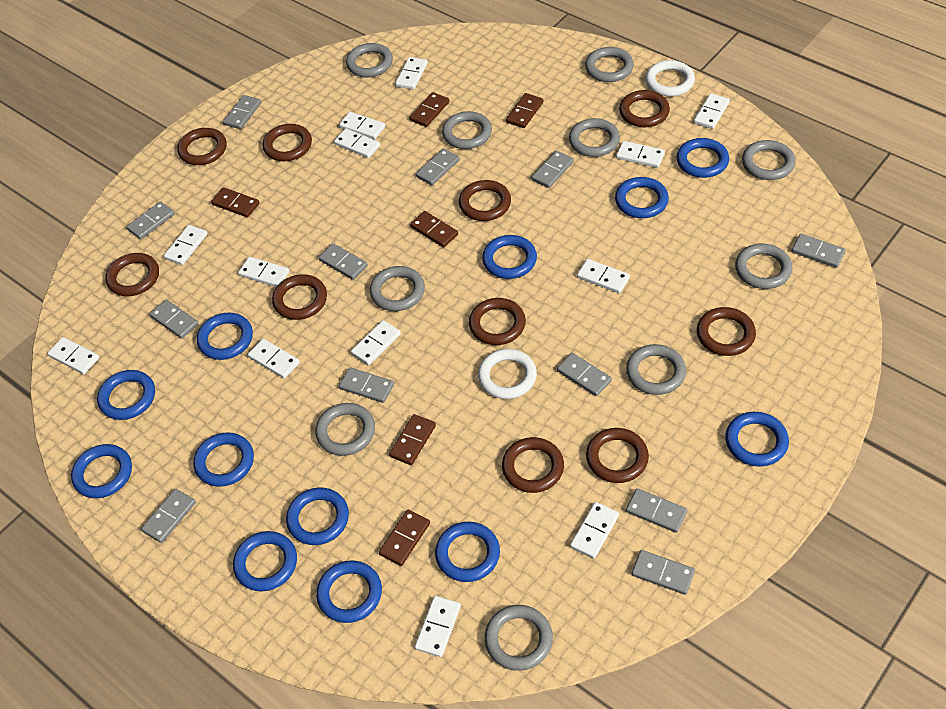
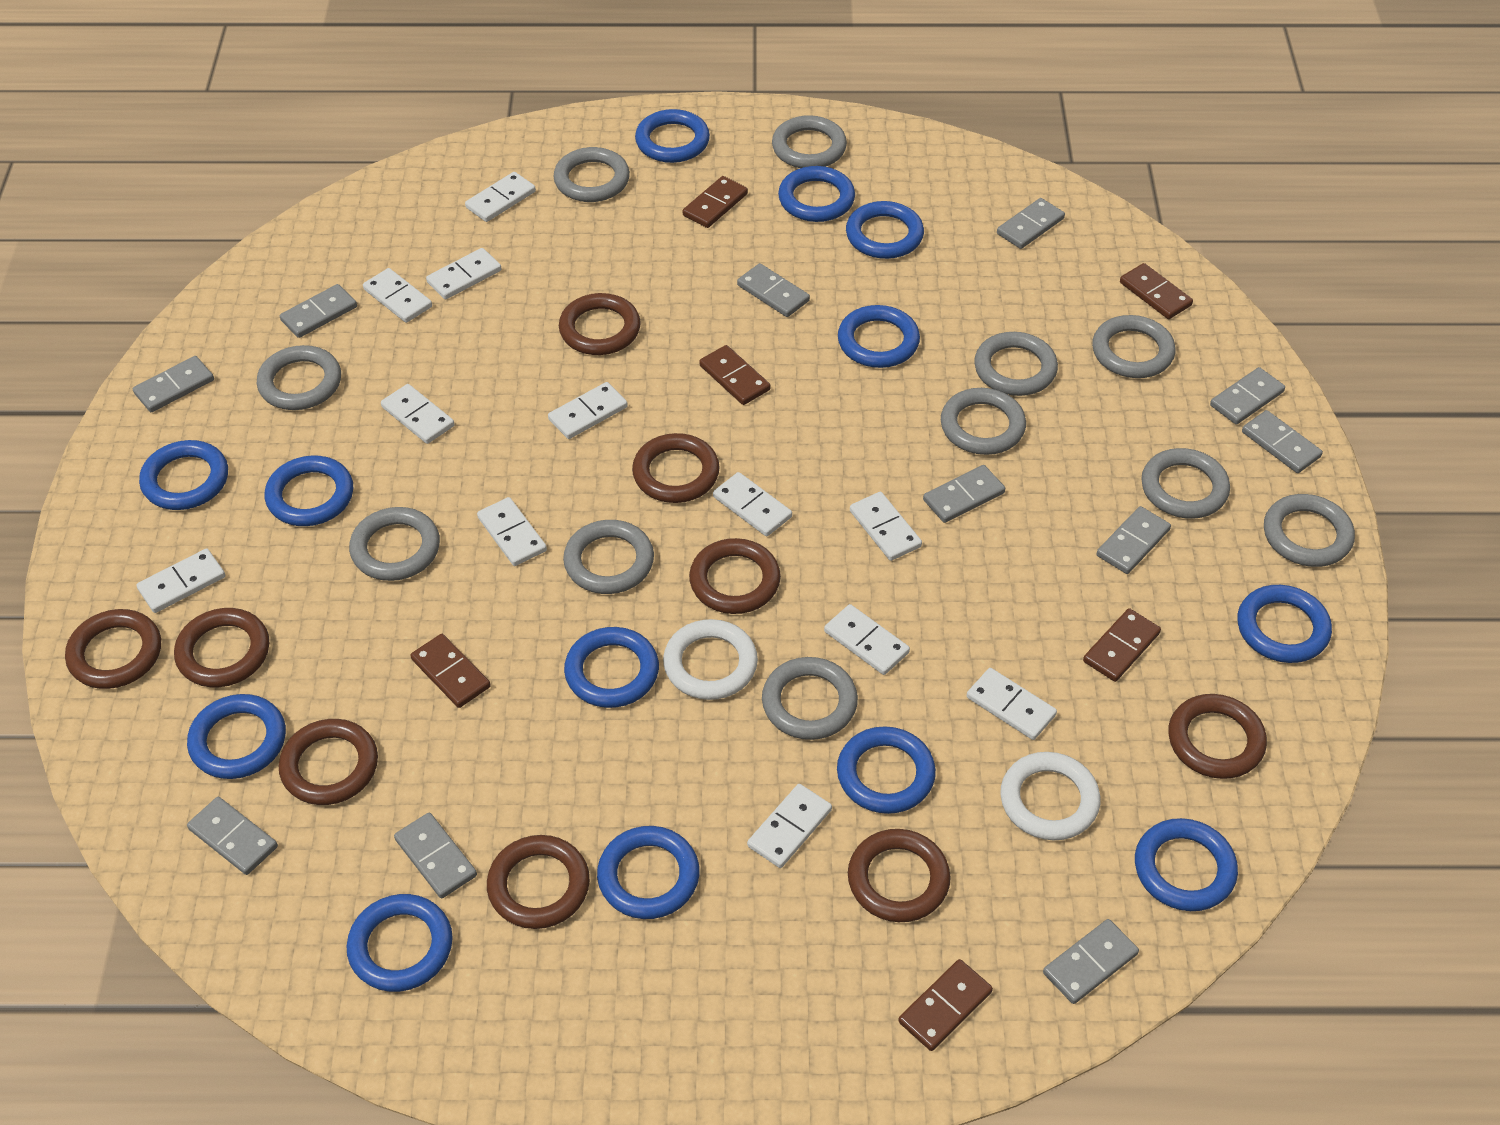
blue ring: 12 -> 13
brown ring: 10 -> 9
grey domino: 12 -> 11
grey ring: 10 -> 11
white domino: 13 -> 12

